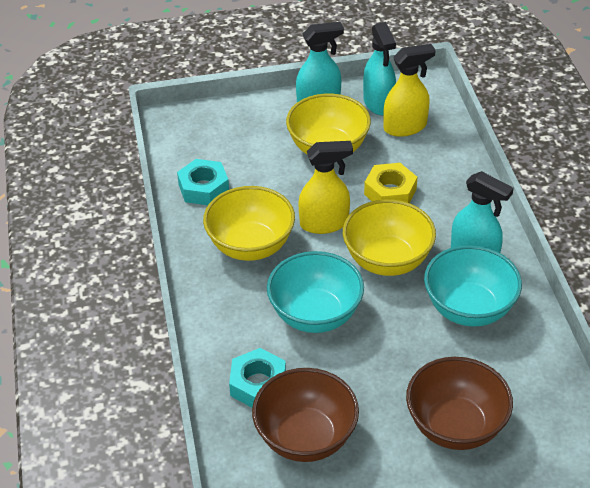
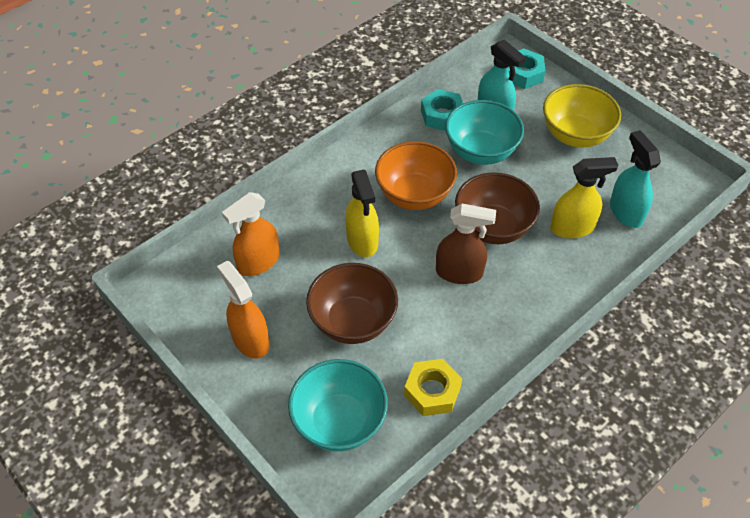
brown spray bottle: 0 -> 1
orange bowl: 0 -> 1
orange spray bottle: 0 -> 2
turquoise spray bottle: 3 -> 2
yellow bowl: 3 -> 1

